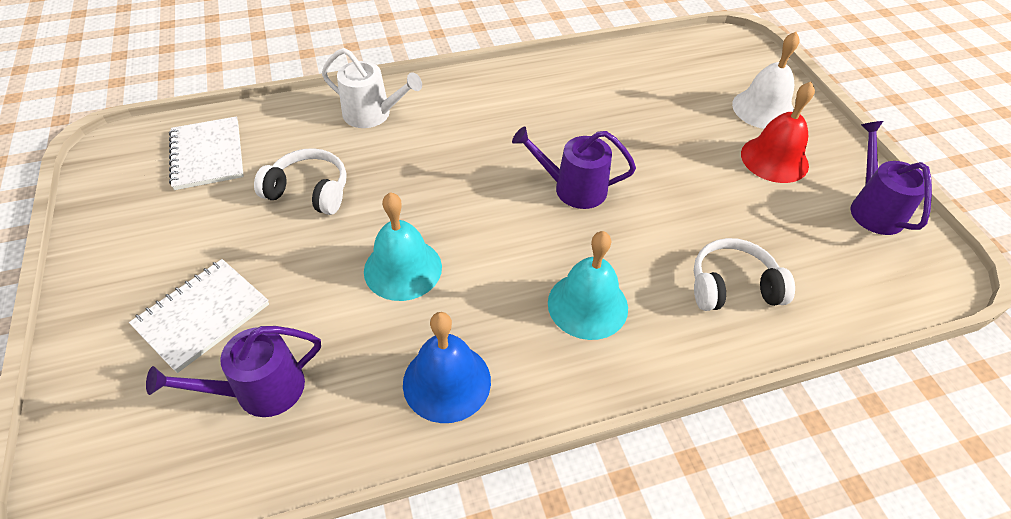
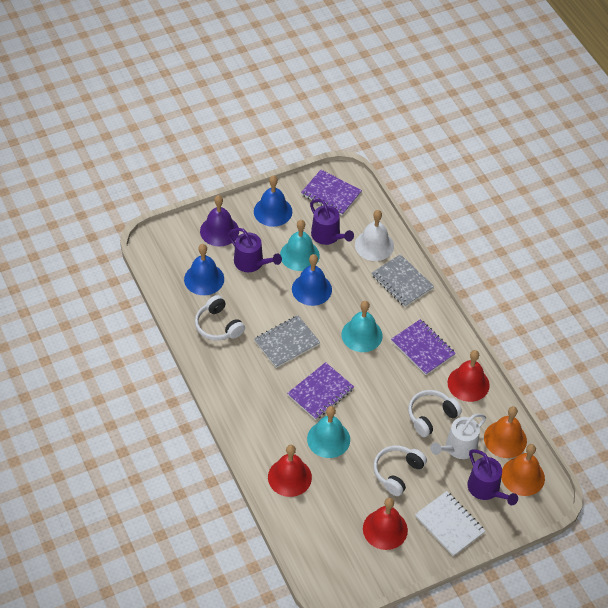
blue bell: 1 -> 3
grey notebook: 0 -> 2
orange bell: 0 -> 2
purple bell: 0 -> 1
purple notebook: 0 -> 3
red bell: 1 -> 3
turquoise bell: 2 -> 3
white headphones: 2 -> 3
white notebook: 2 -> 1

